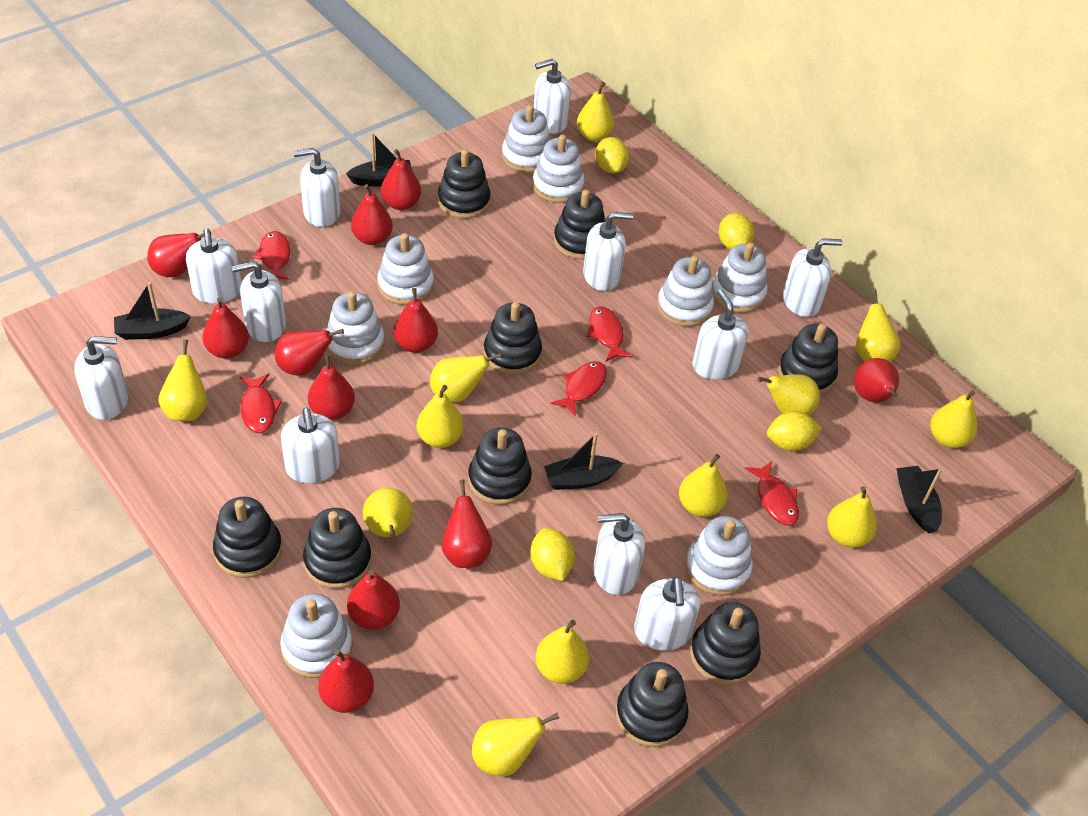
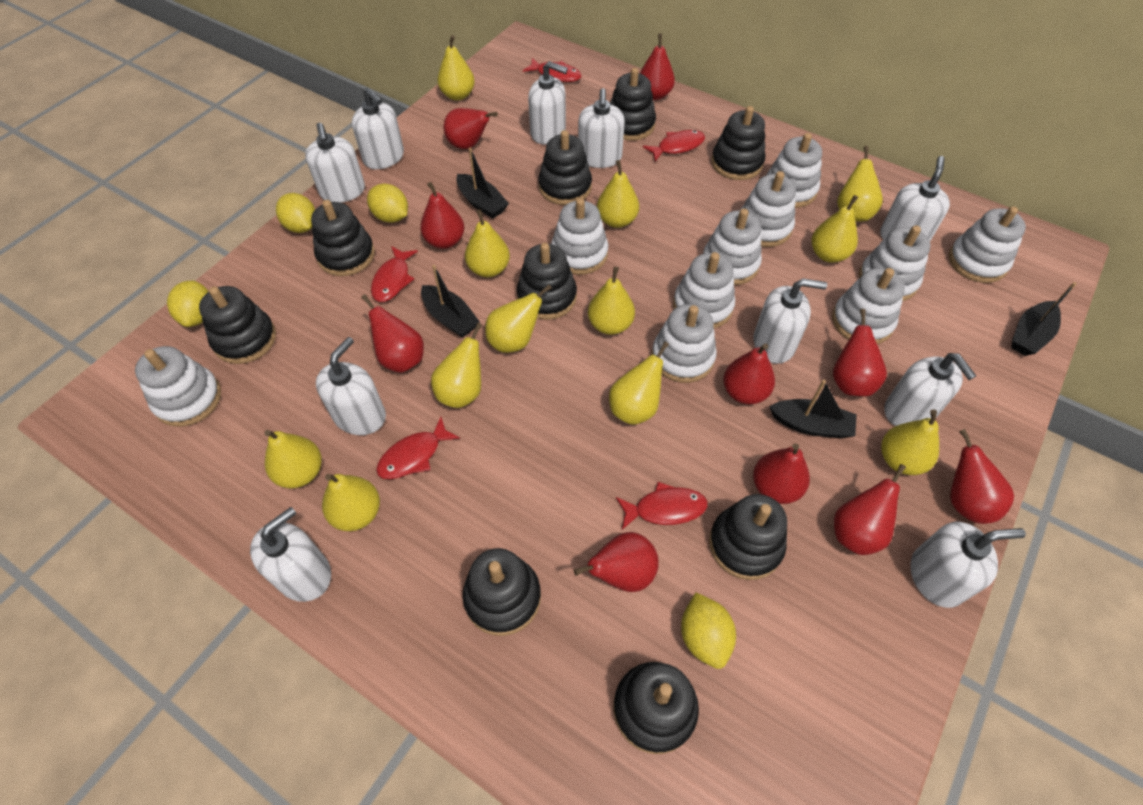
red pear: 11 -> 10
white soap dispenser: 11 -> 10
white stacking toy: 8 -> 10

